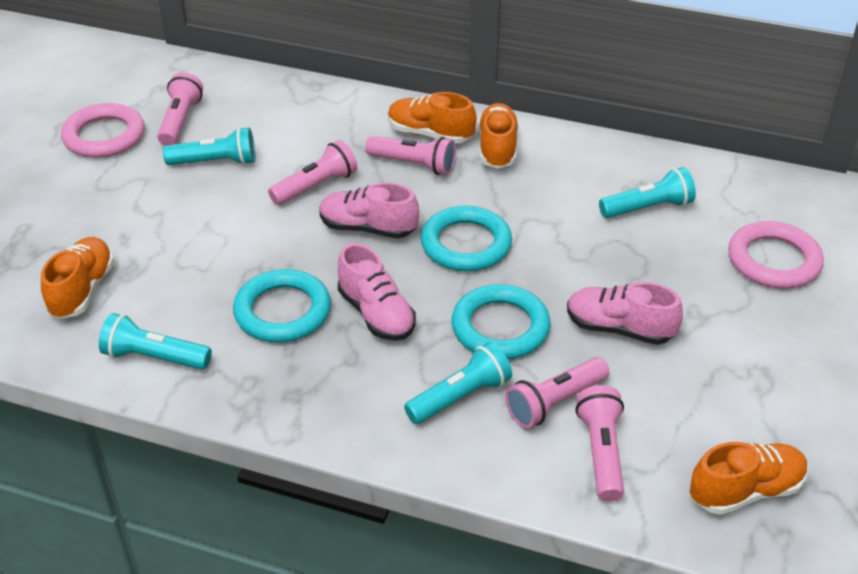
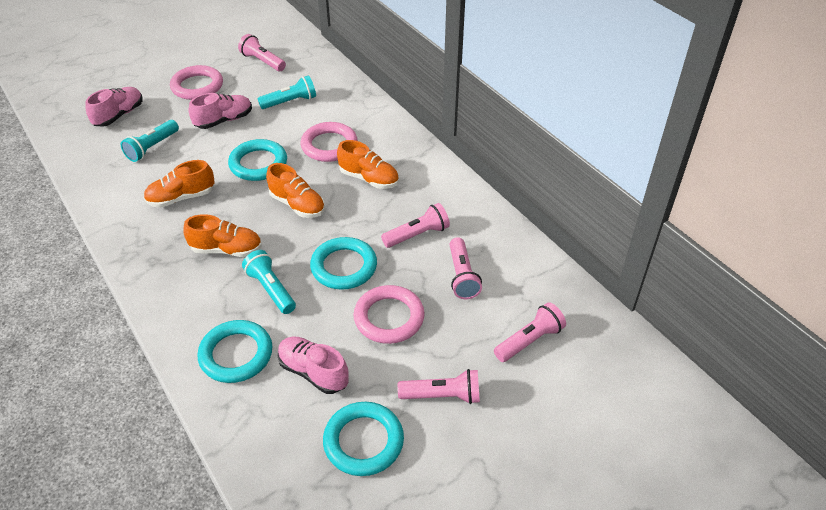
pink ring: 2 -> 3
turquoise flashlight: 4 -> 3
turquoise ring: 3 -> 4

